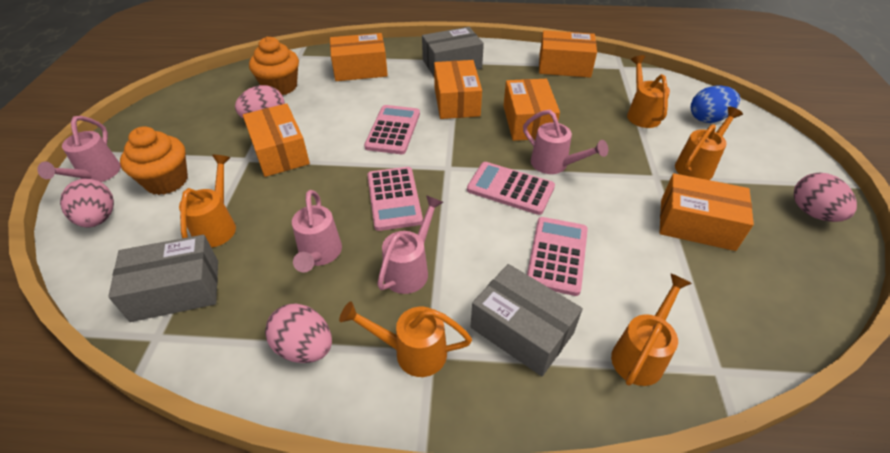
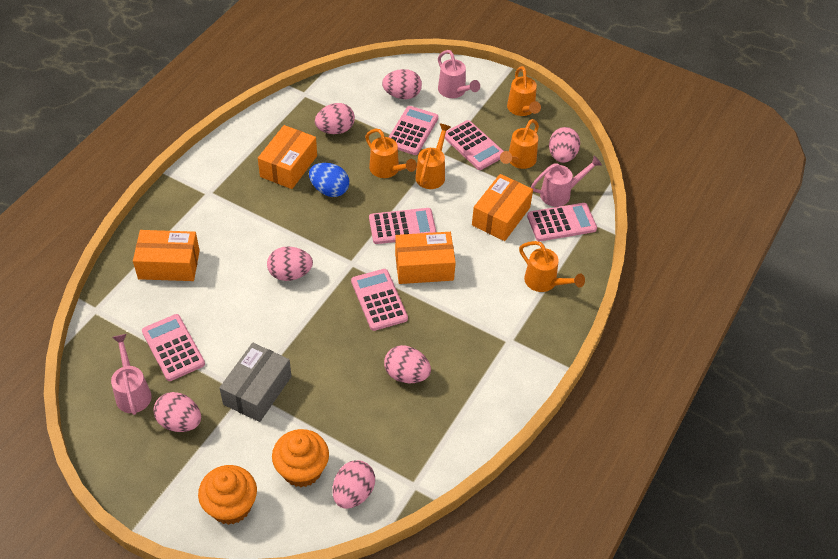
grey box: 3 -> 1
orange box: 6 -> 4
pink calculator: 4 -> 6
pink egg: 4 -> 7
pink watering can: 4 -> 3

